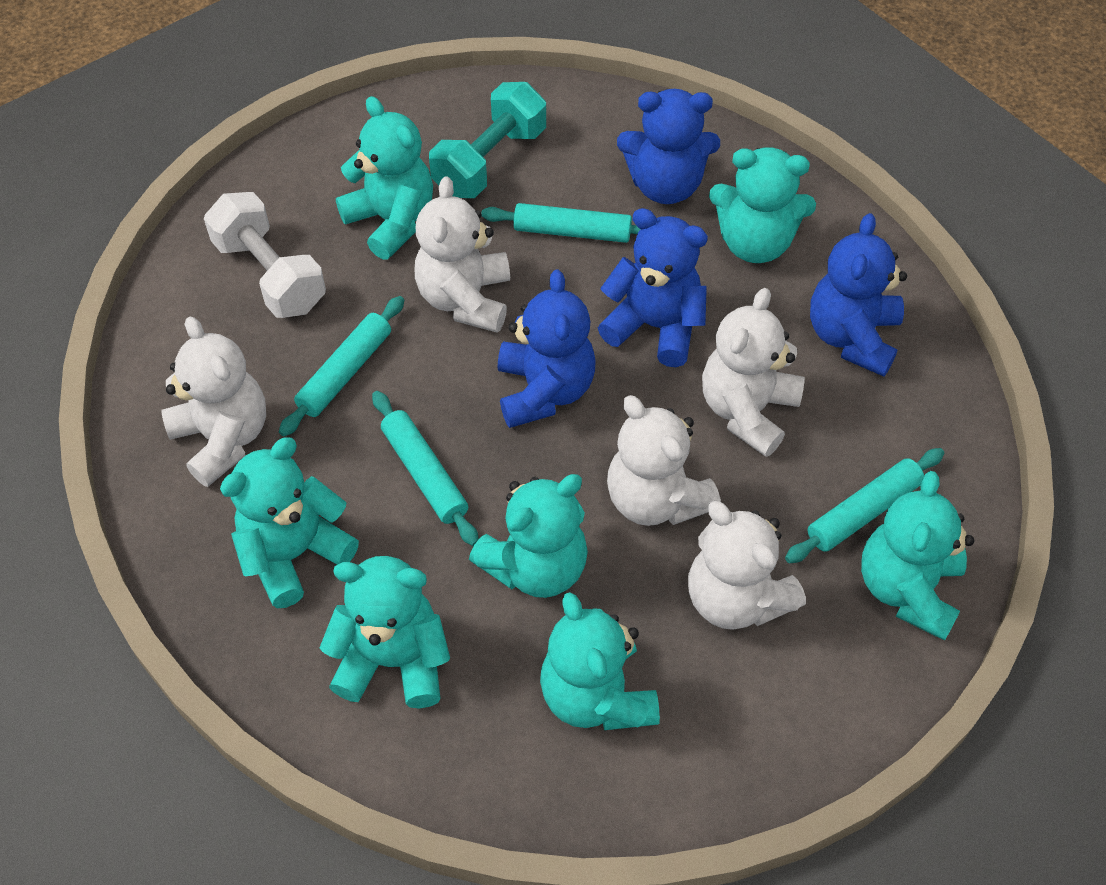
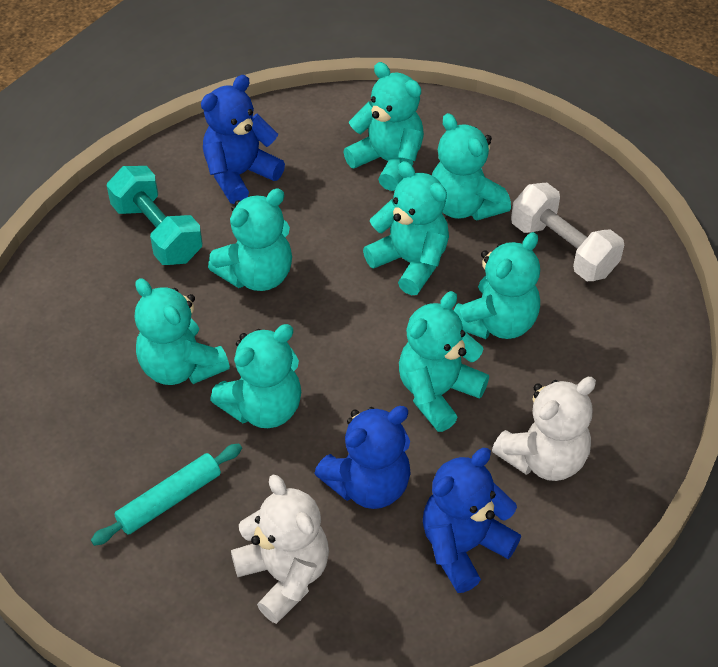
blue teddy bear: 4 -> 3
turquoise rolling pin: 4 -> 1
turquoise teddy bear: 7 -> 8
white teddy bear: 5 -> 2

